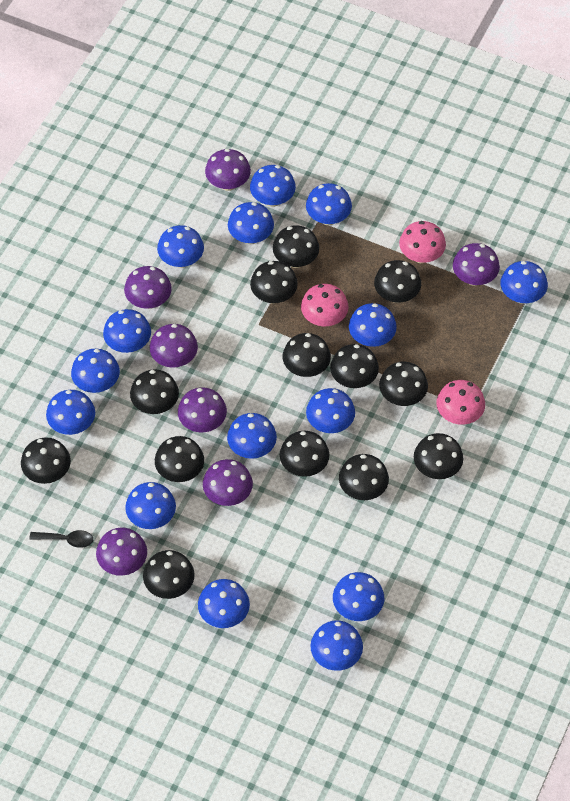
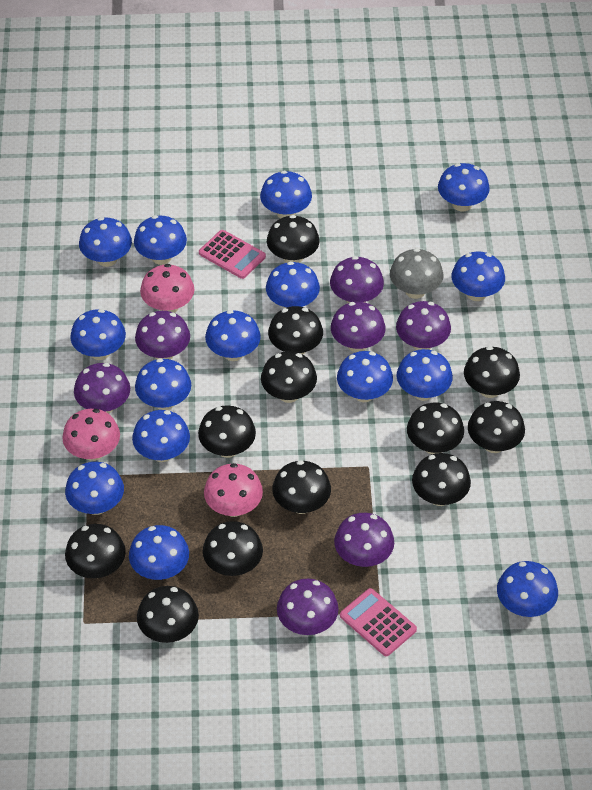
black mushroom: 13 -> 12
black spoon: 1 -> 0
grey mushroom: 0 -> 1
pink calculator: 0 -> 2

